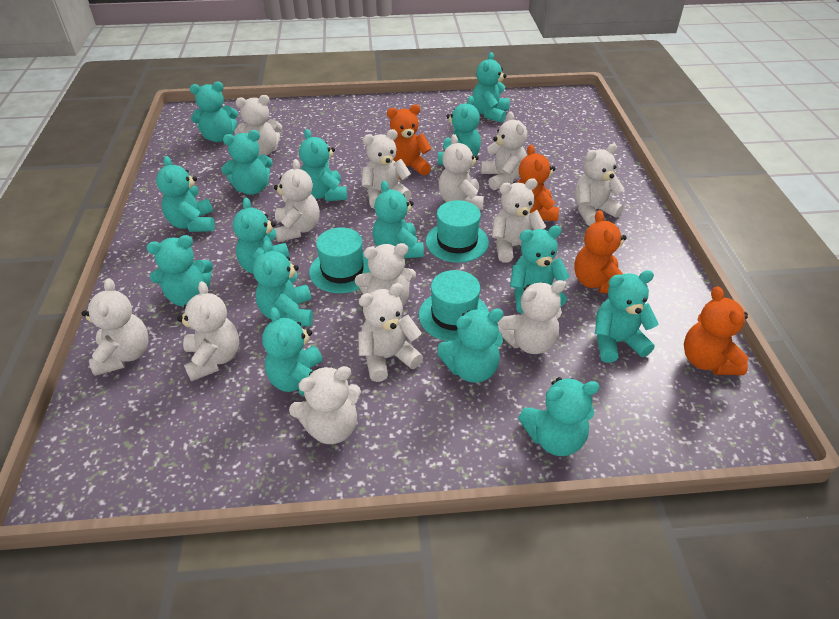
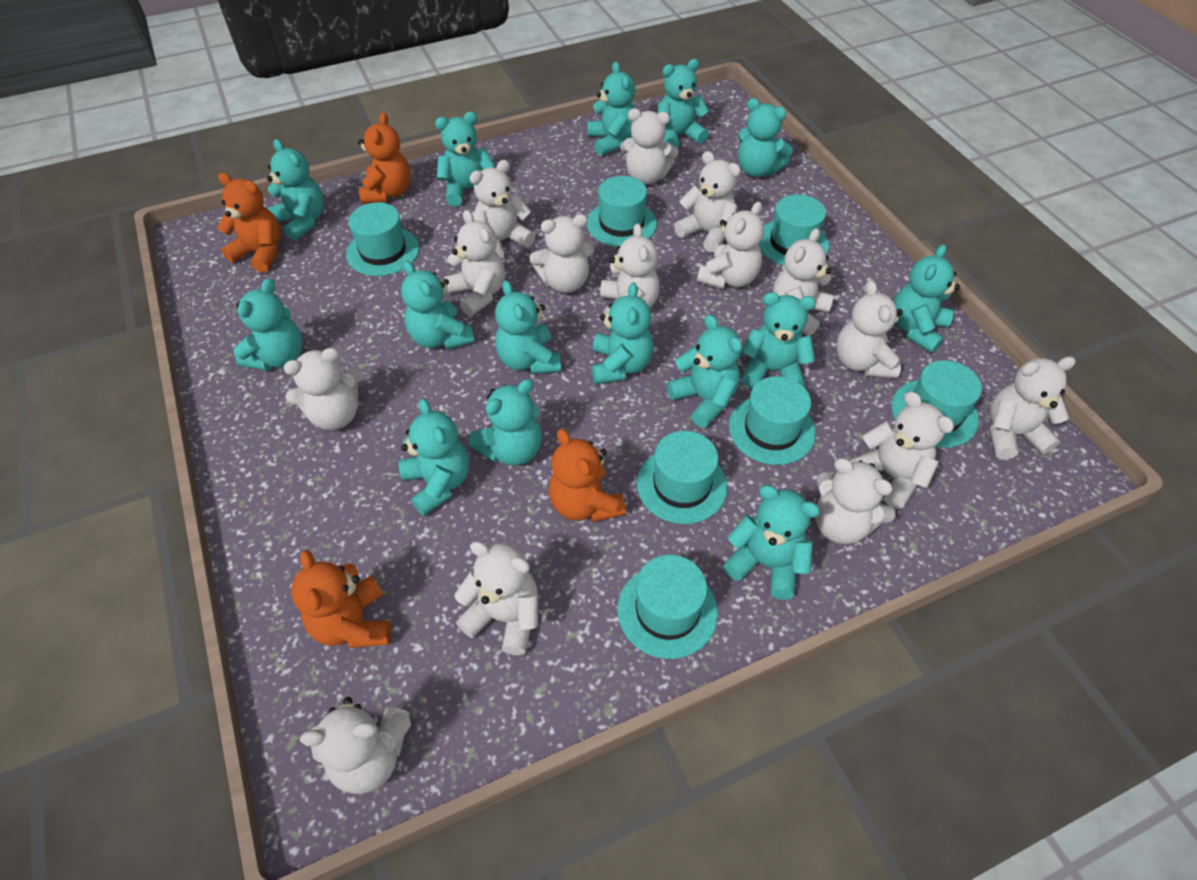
turquoise hat: 3 -> 7
white teddy bear: 13 -> 15

